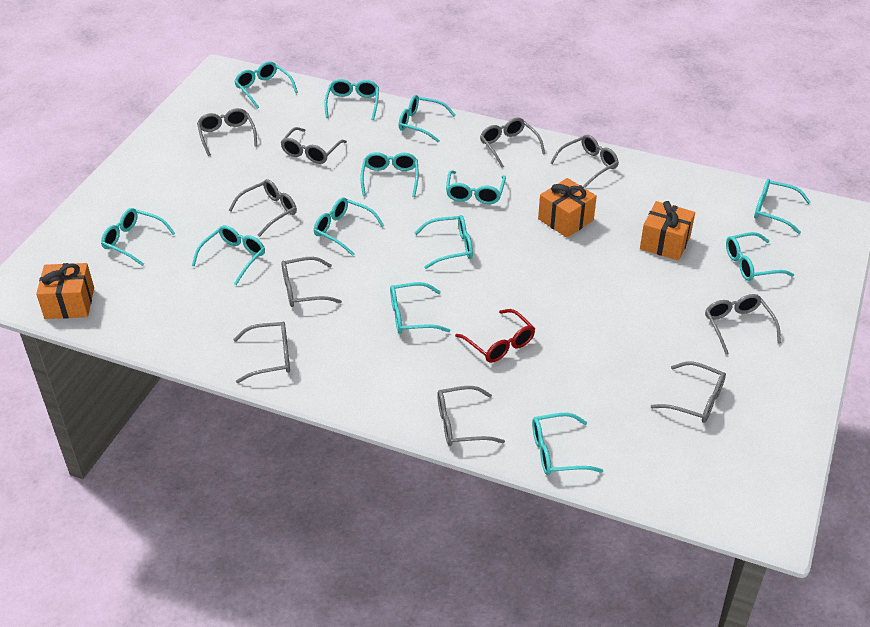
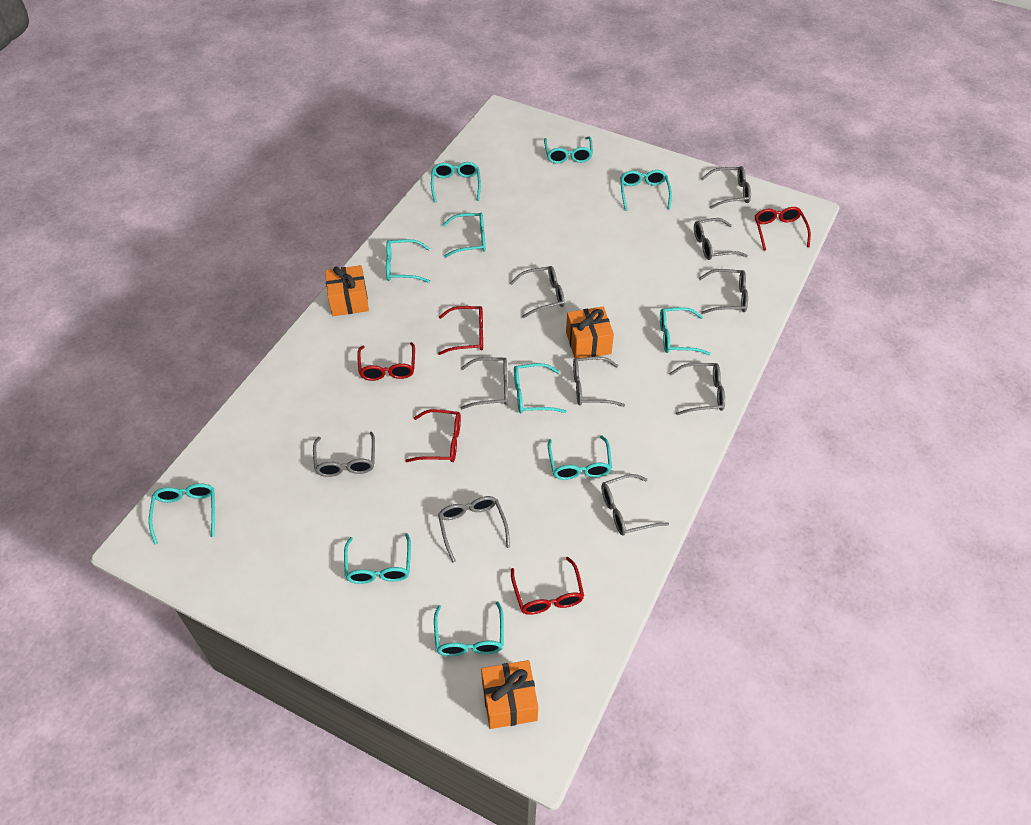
red glasses: 1 -> 5
turquoise glasses: 13 -> 11

